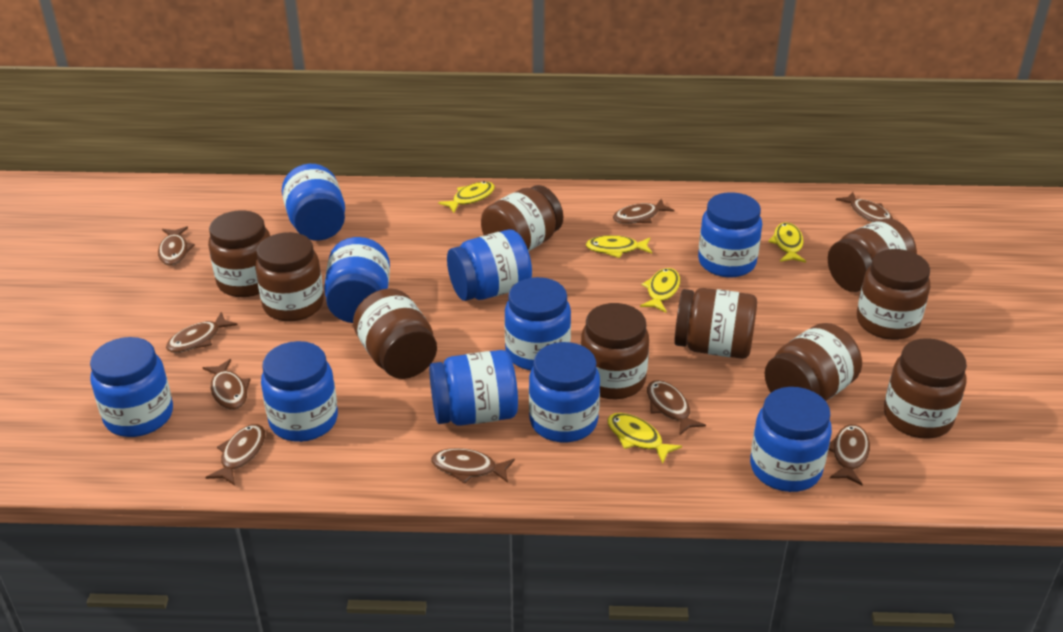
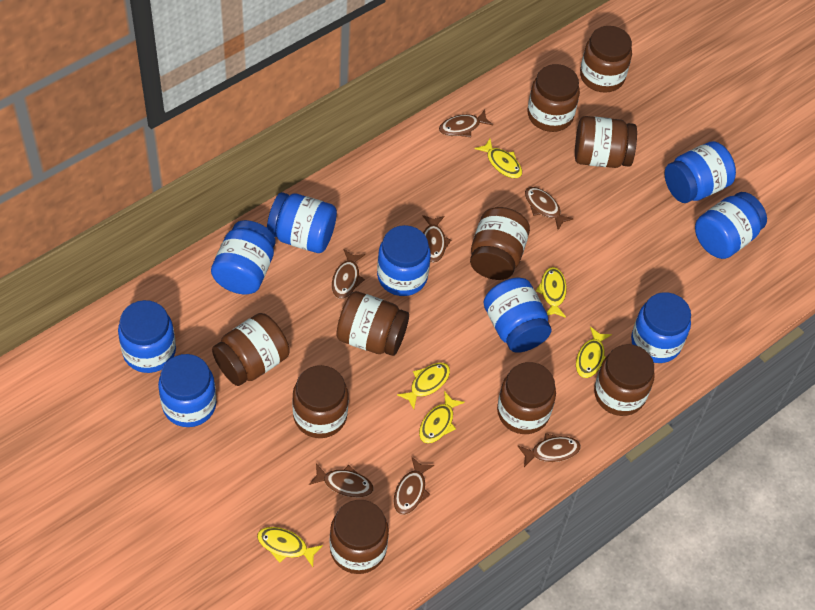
blue jar: 10 -> 9
brown fish: 9 -> 7
yellow fish: 5 -> 6

